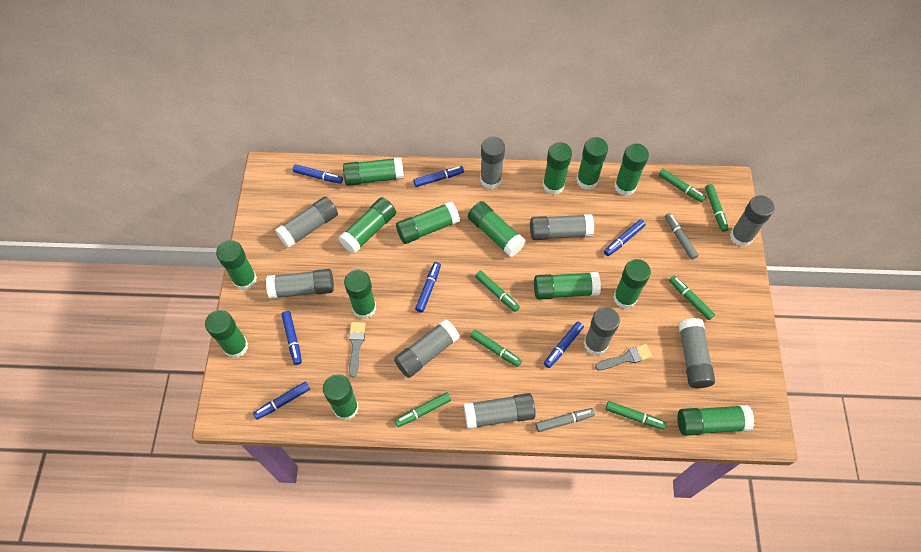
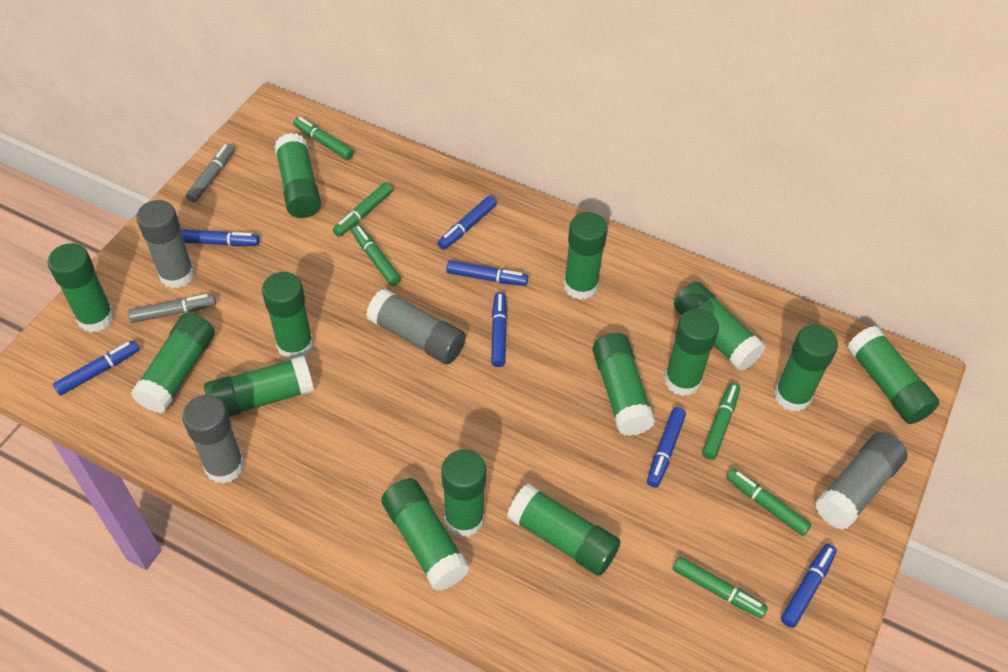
green marker: 7 -> 6
grey brush: 2 -> 0
grey glue stick: 9 -> 4

